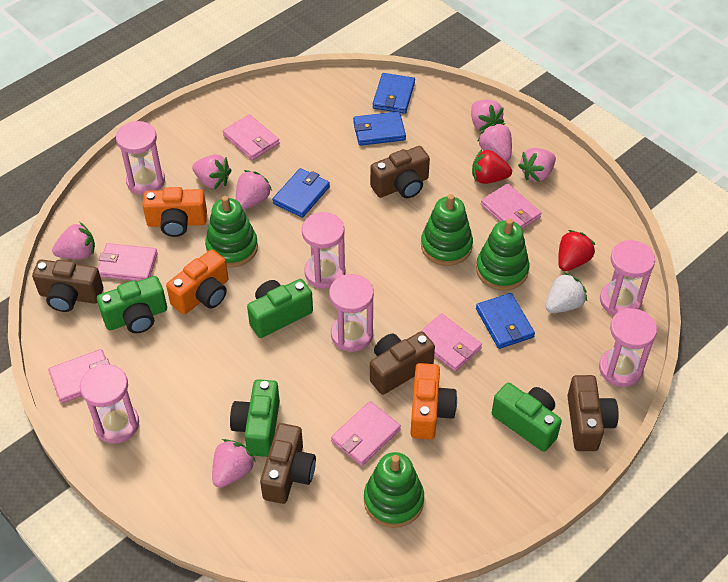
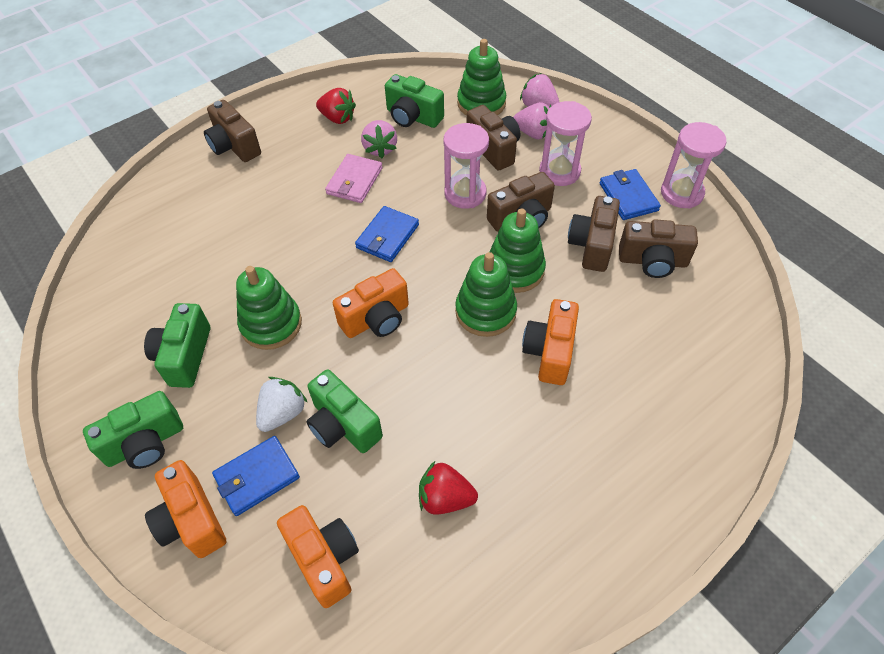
blue wallet: 4 -> 3
orange camera: 3 -> 4
pink hourglass: 6 -> 3
pink strawberry: 7 -> 3
pink wallet: 6 -> 1

